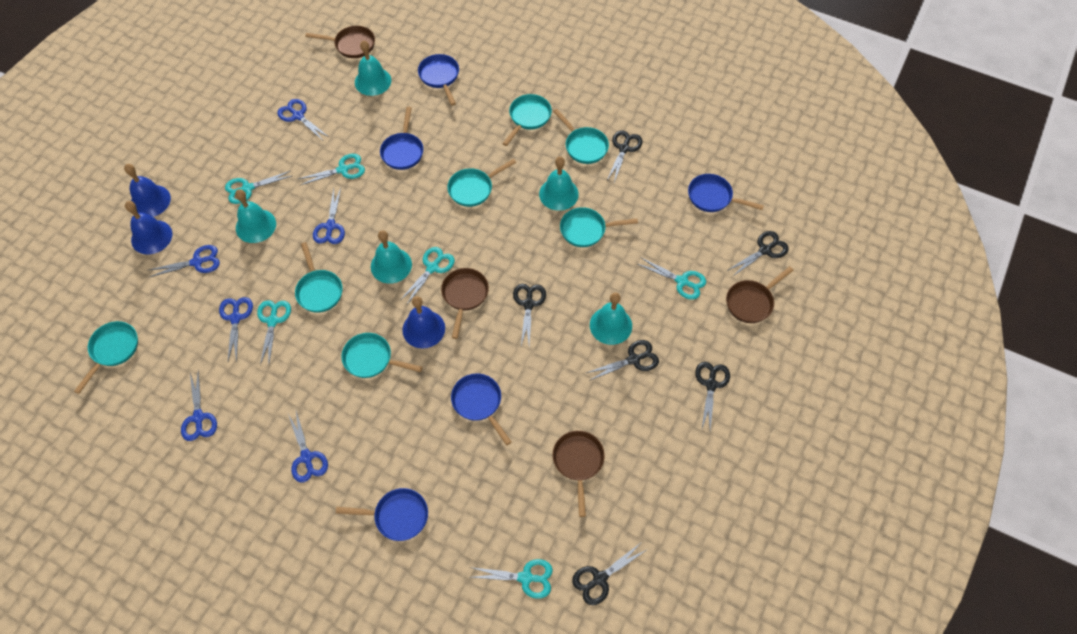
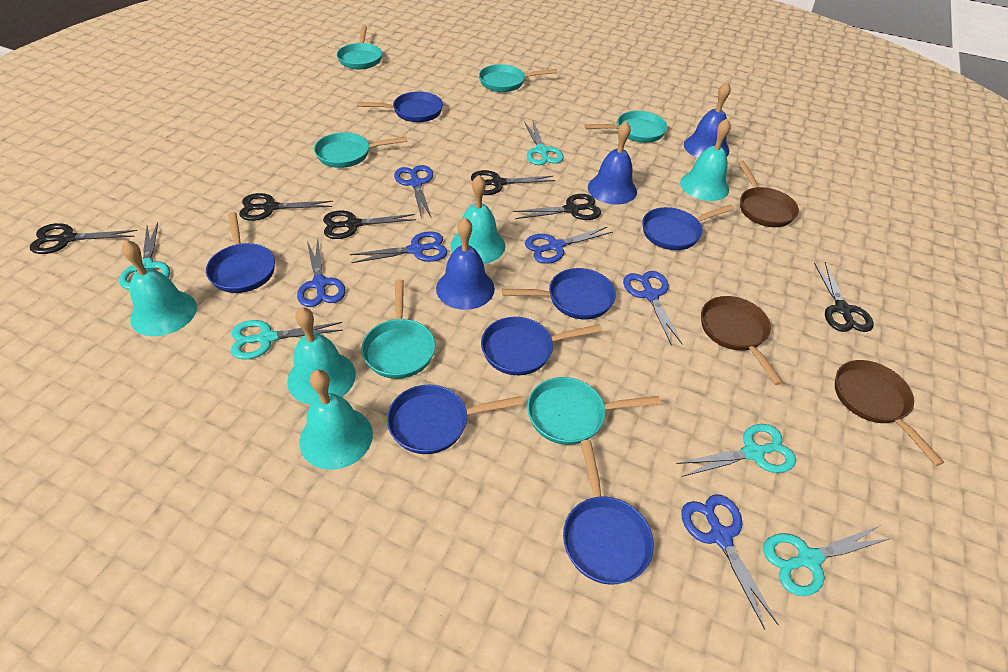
blue pan: 5 -> 7
brown pan: 4 -> 3
turquoise pan: 7 -> 6
turquoise scissors: 6 -> 5

